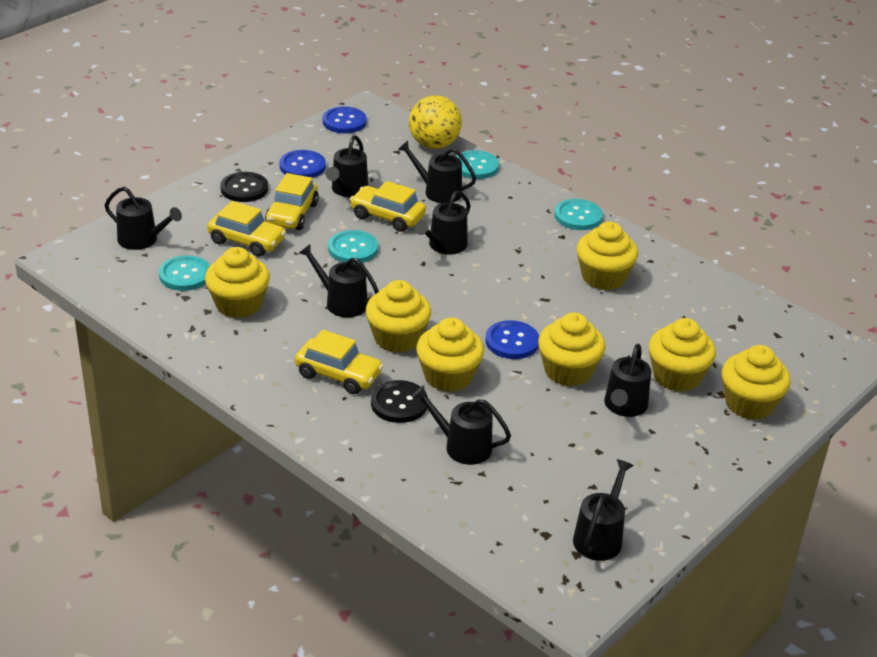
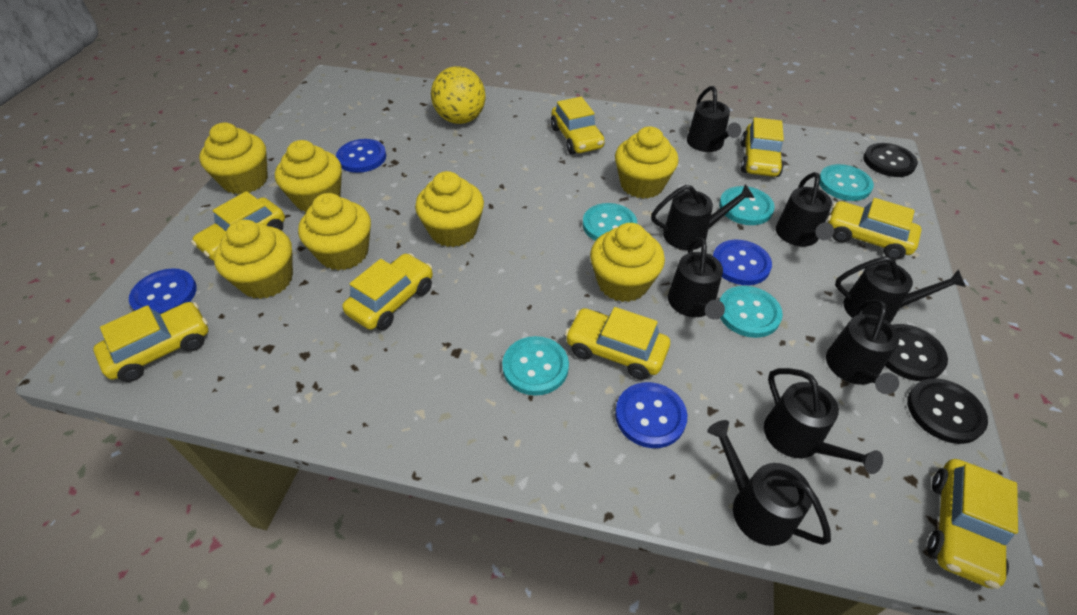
black button: 2 -> 3
blue button: 3 -> 4
turquoise button: 4 -> 5
yellow car: 4 -> 8

